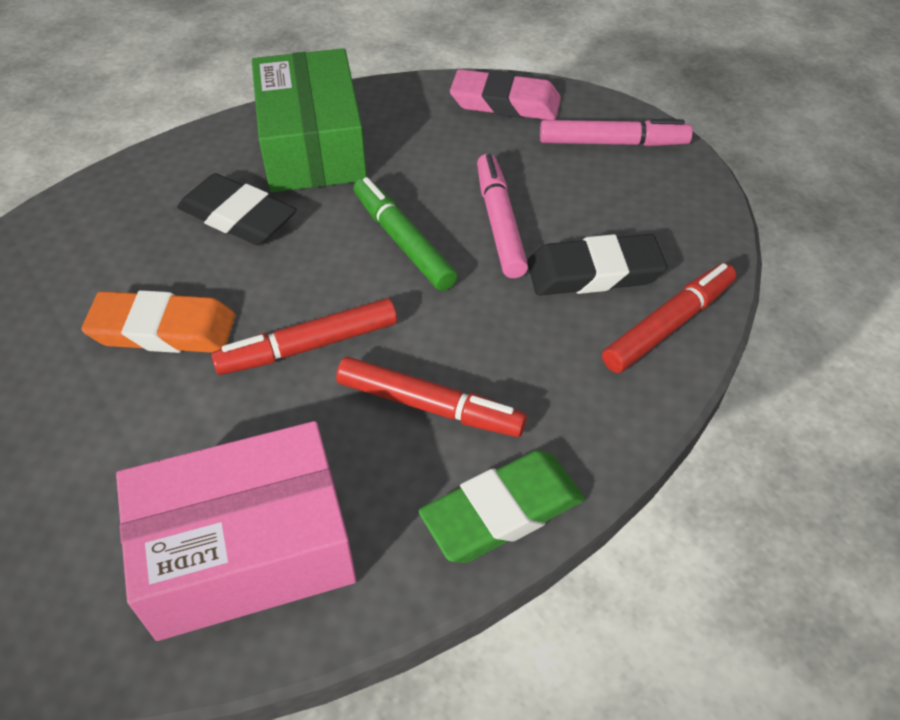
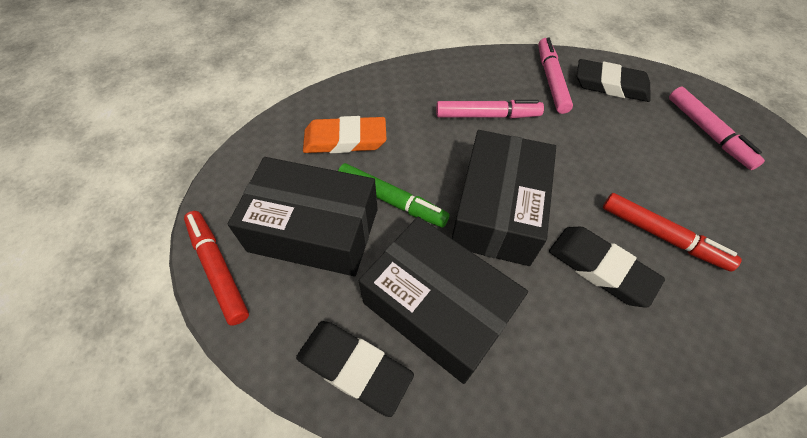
black box: 0 -> 3
black eraser: 2 -> 3
green box: 1 -> 0
green eraser: 1 -> 0
pink box: 1 -> 0
pink eraser: 1 -> 0
pink marker: 2 -> 3
red marker: 3 -> 2

